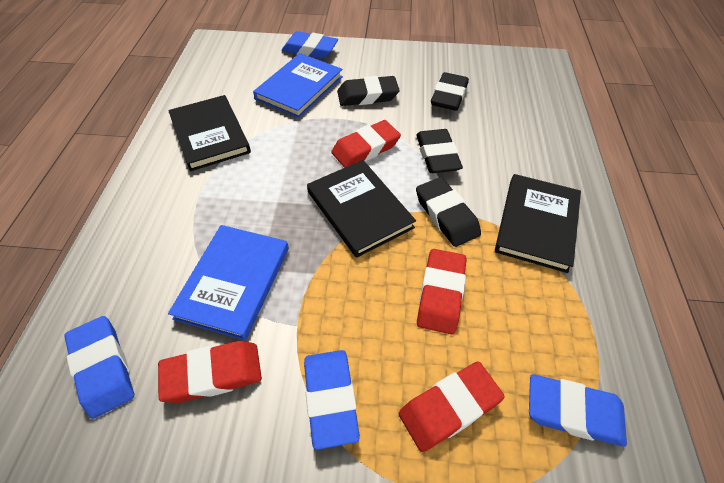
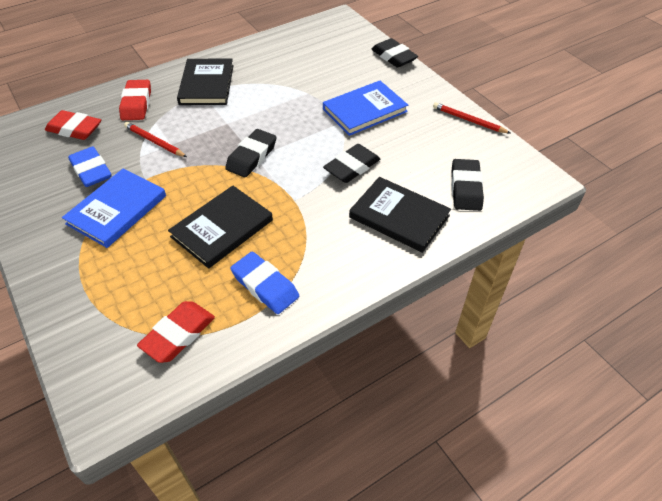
blue eraser: 4 -> 2
red eraser: 4 -> 3
red pencil: 0 -> 2

